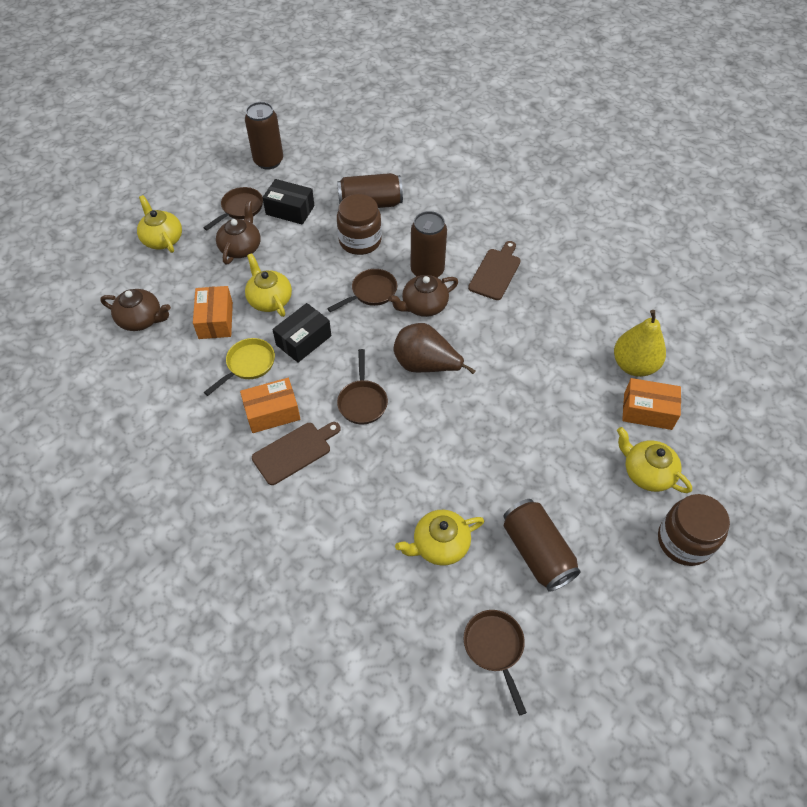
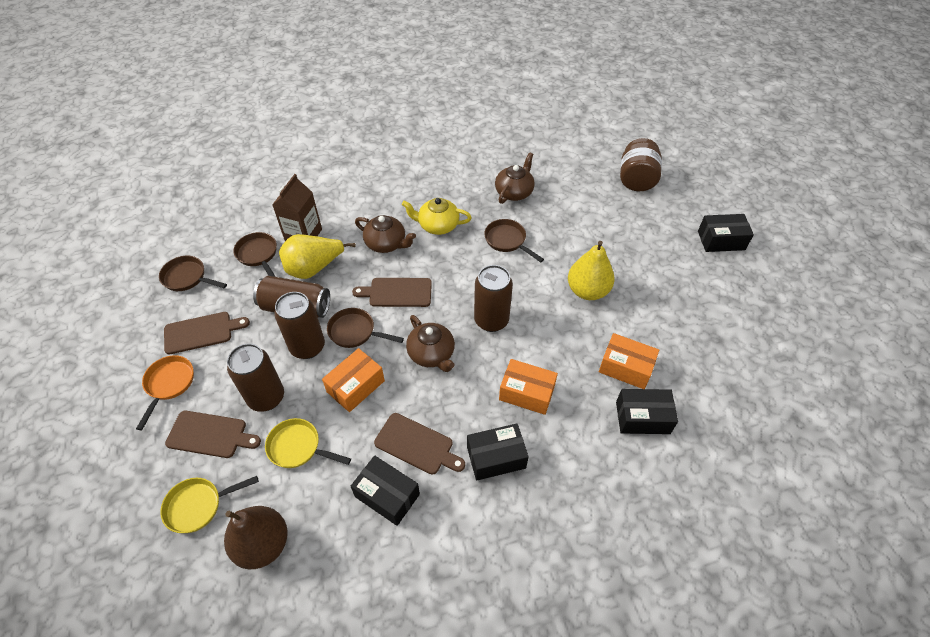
black box: 2 -> 4
brown carton: 0 -> 1
brown cutting board: 2 -> 4
brown jar: 2 -> 1
orange pan: 0 -> 1
yellow pan: 1 -> 2
yellow pear: 1 -> 2
yellow teapot: 4 -> 1

